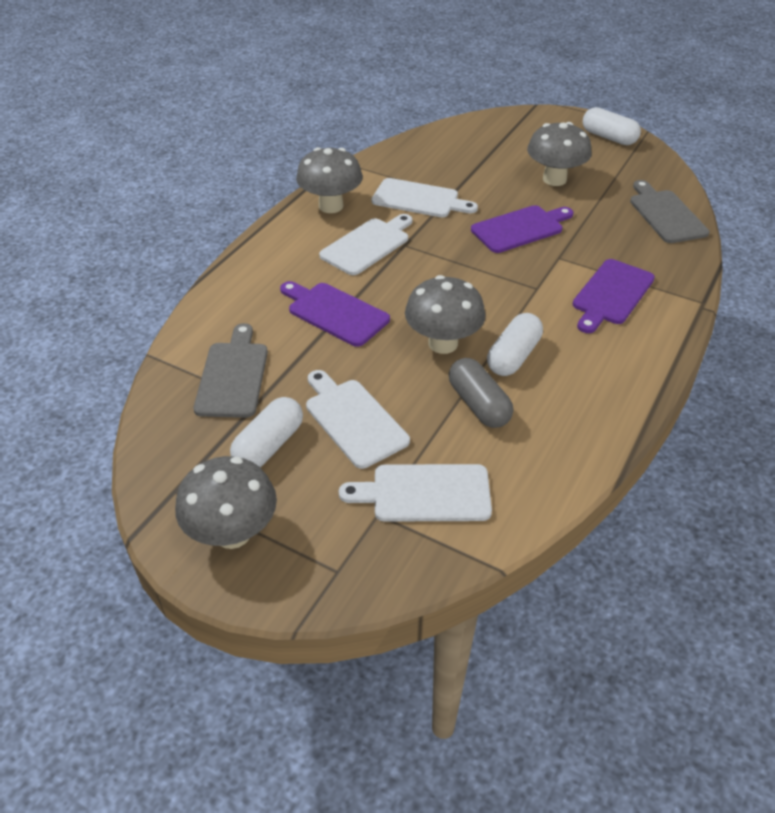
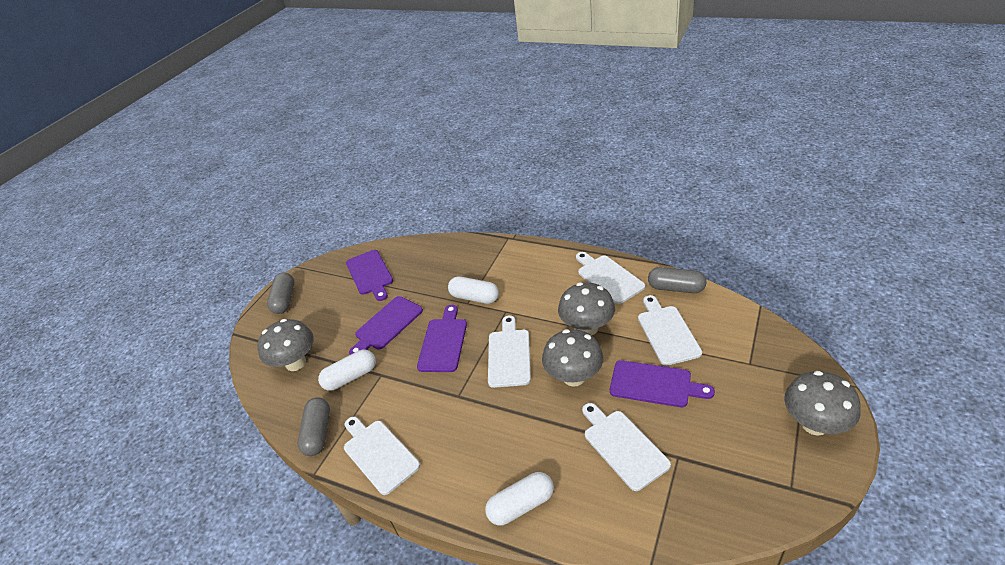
grey capsule: 1 -> 3
grey cutting board: 2 -> 0
purple cutting board: 3 -> 4
white cutting board: 4 -> 5

